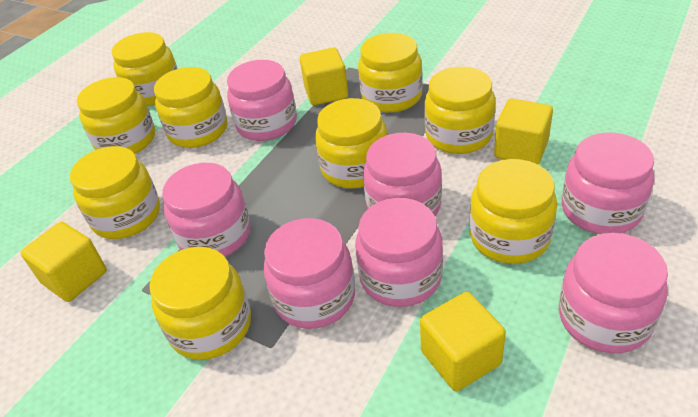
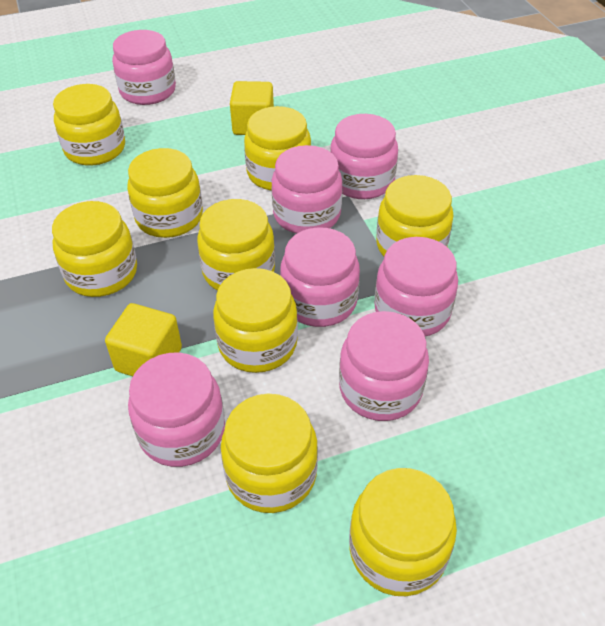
yellow cube: 4 -> 2

